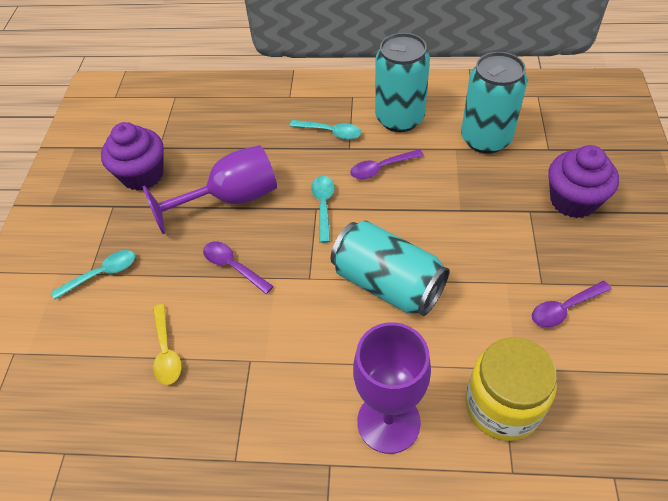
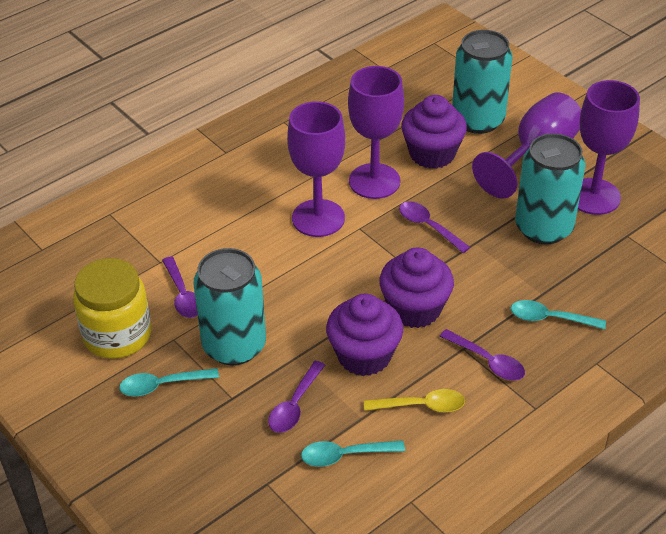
purple cupcake: 2 -> 3
purple goblet: 2 -> 4
purple spoon: 3 -> 4

